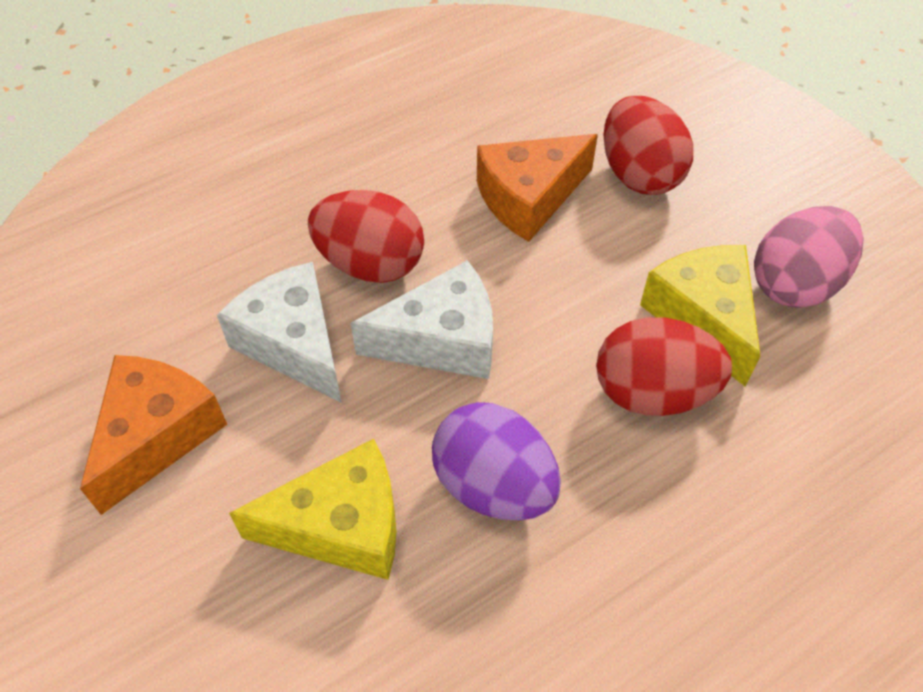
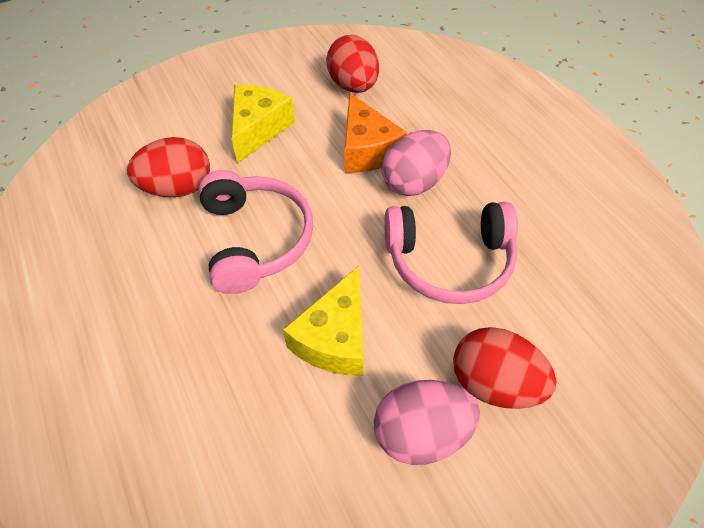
orange cheese: 2 -> 1
pink egg: 1 -> 2
pink headphones: 0 -> 2
purple egg: 1 -> 0
white cheese: 2 -> 0

